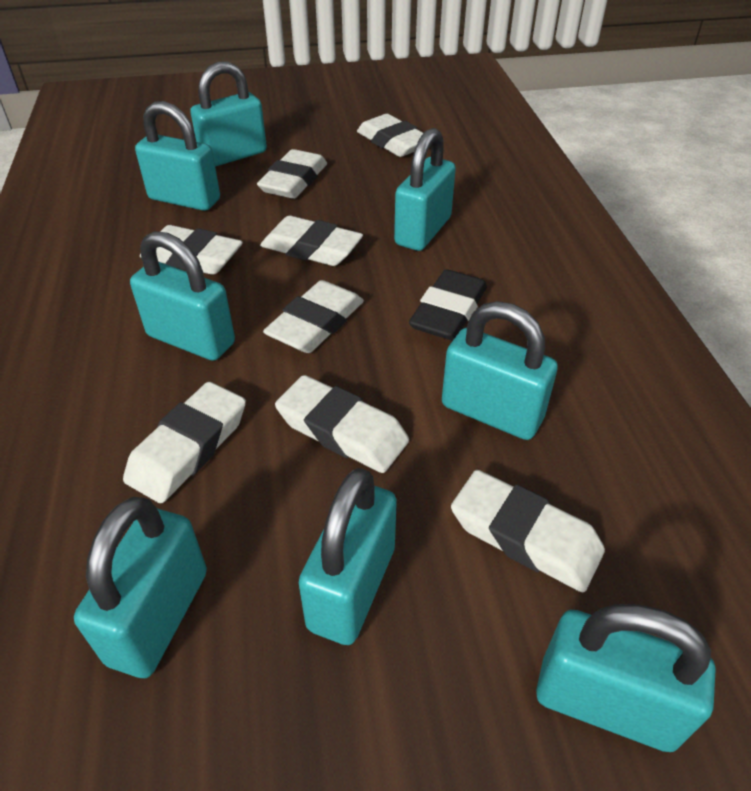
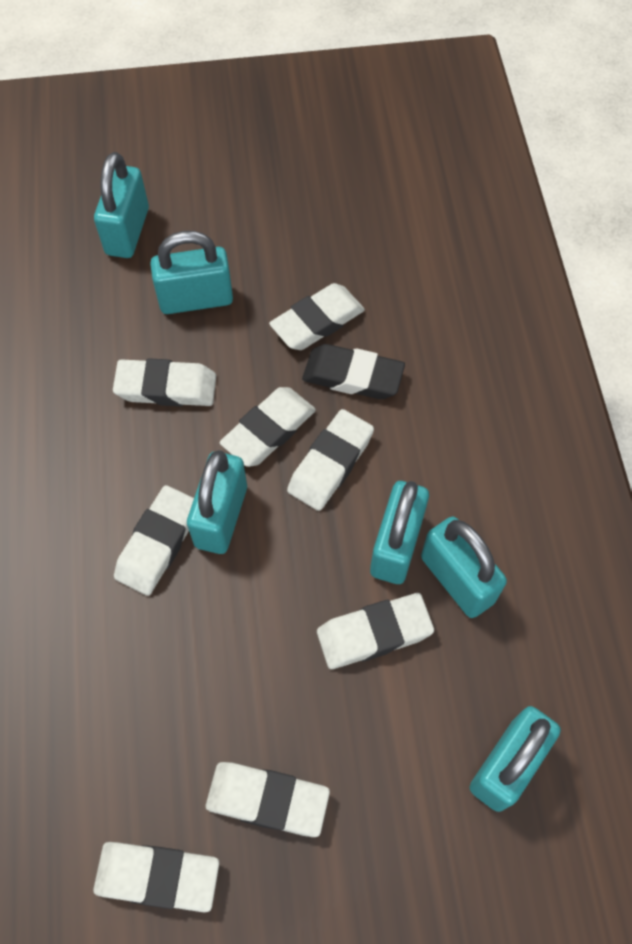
turquoise padlock: 8 -> 6

